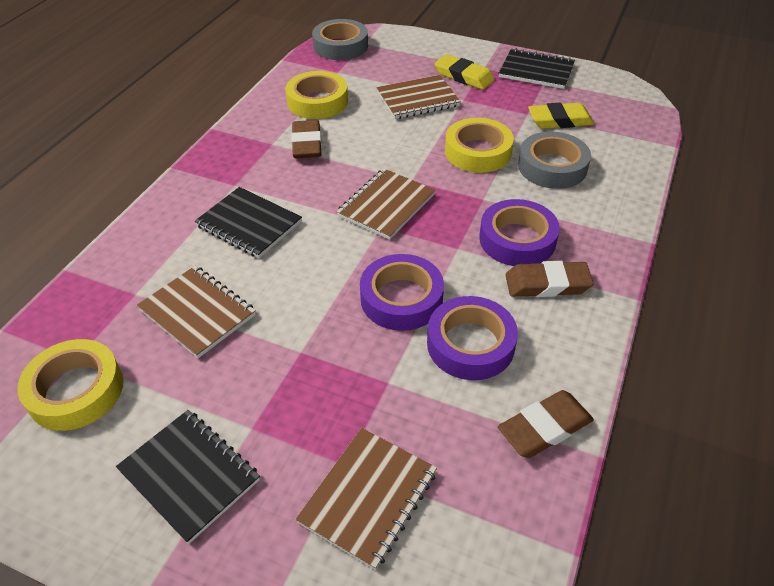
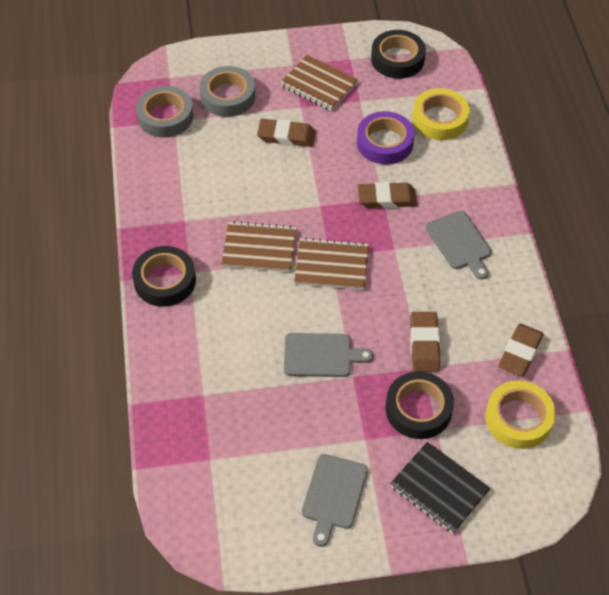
black notebook: 3 -> 1
black tape: 0 -> 3
brown eraser: 3 -> 4
brown notebook: 4 -> 3
grey cutting board: 0 -> 3
purple tape: 3 -> 1
yellow eraser: 2 -> 0
yellow tape: 3 -> 2

